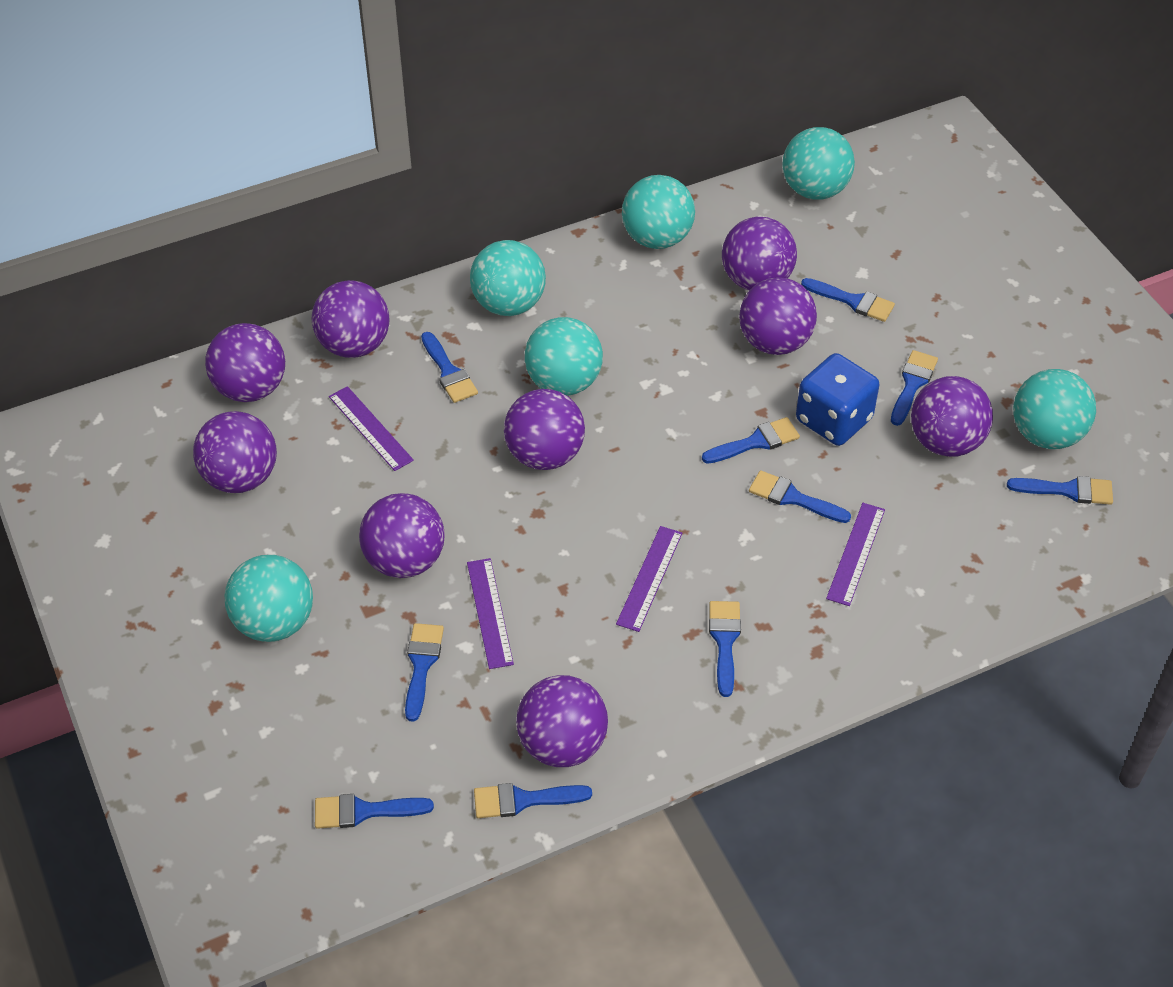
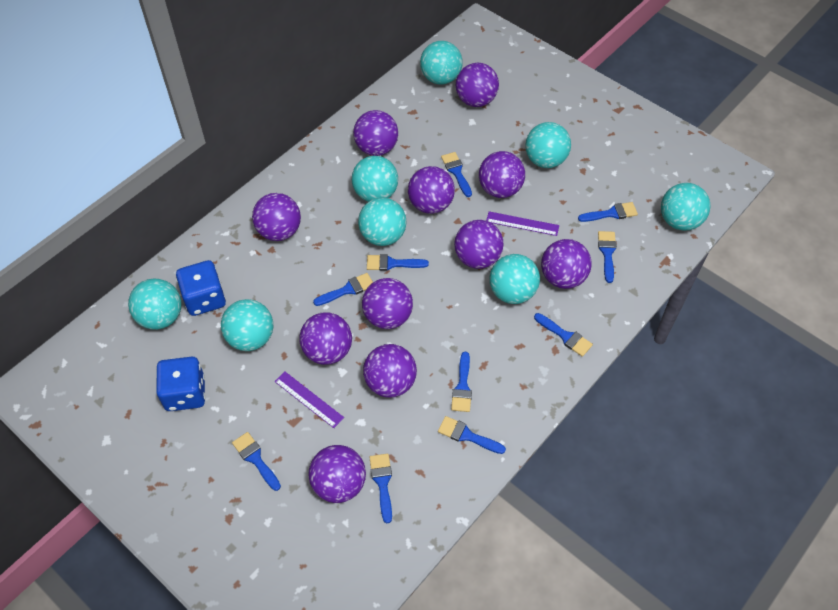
blue dice: 1 -> 2
purple ball: 9 -> 11
purple ruler: 4 -> 2
turquoise ball: 6 -> 8

